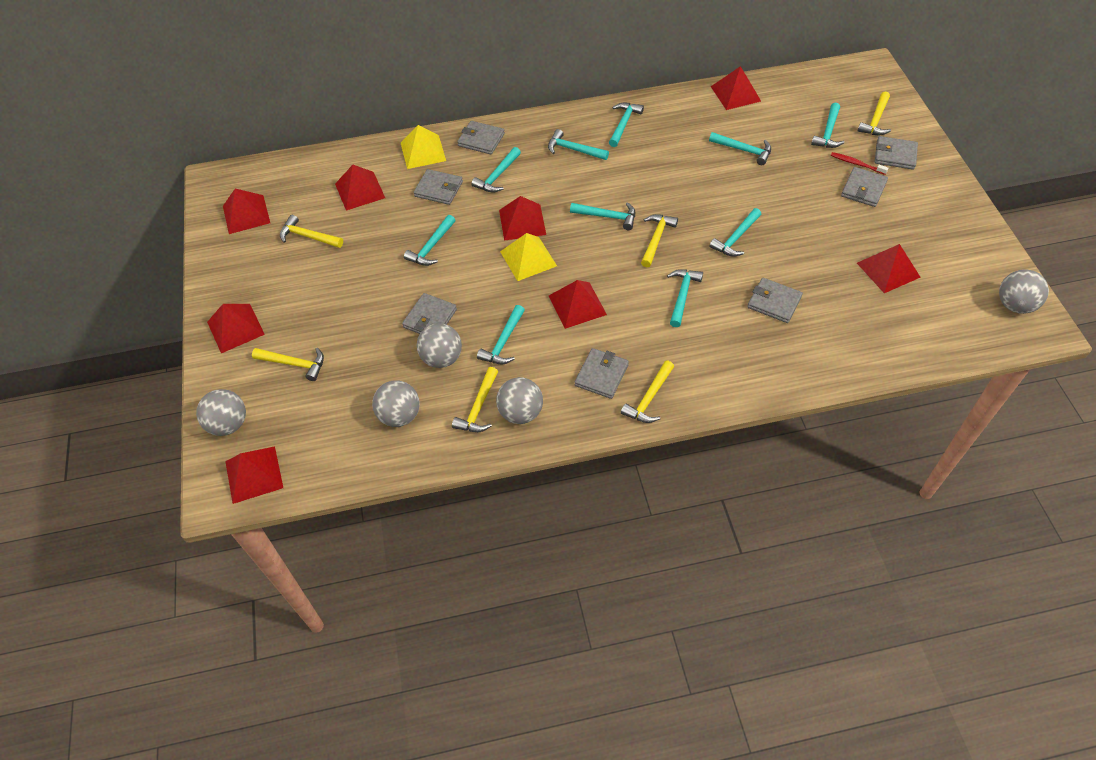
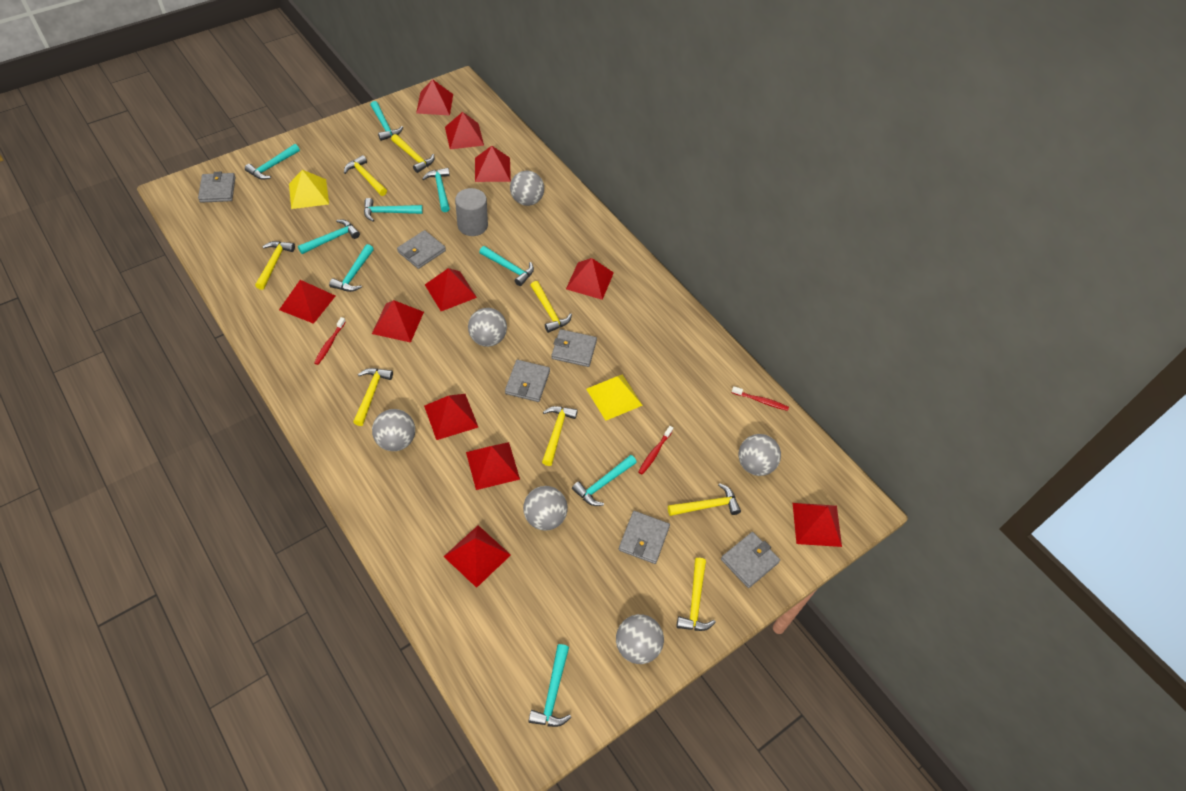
grey ball: 5 -> 6
grey cylinder: 0 -> 1
grey wallet: 7 -> 6
red pyramid: 8 -> 11
red toothbrush: 1 -> 3
turquoise hammer: 10 -> 9
yellow hammer: 6 -> 8

